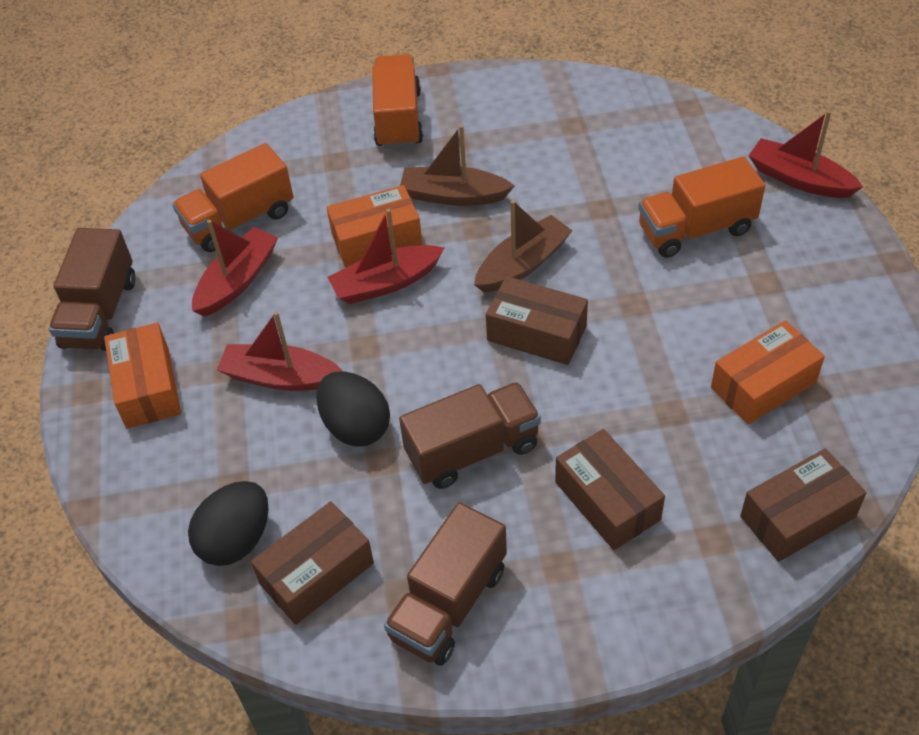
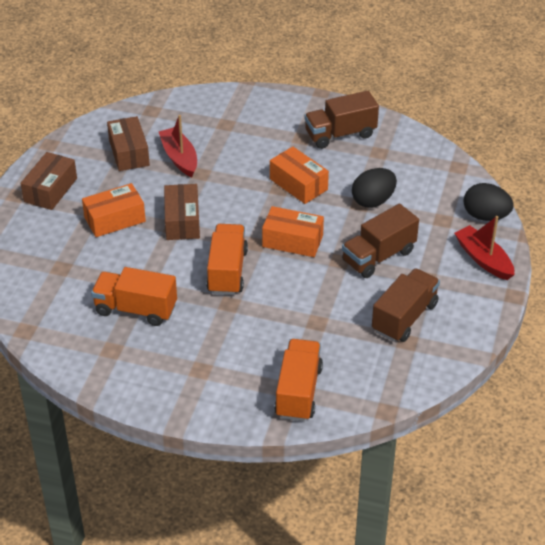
brown boat: 2 -> 0
brown box: 4 -> 3
red boat: 4 -> 2

